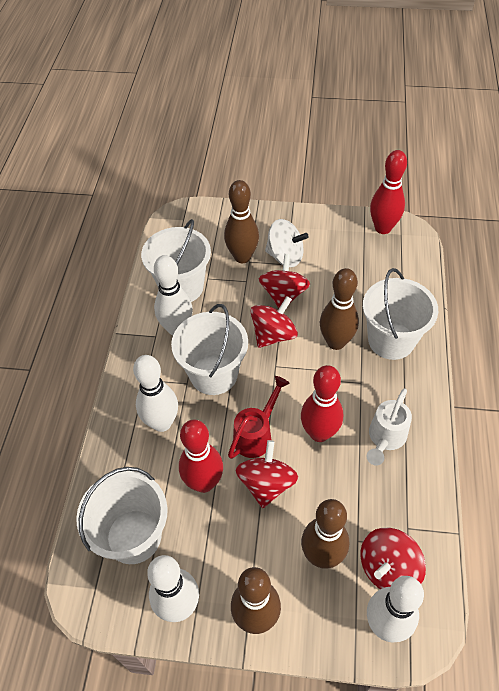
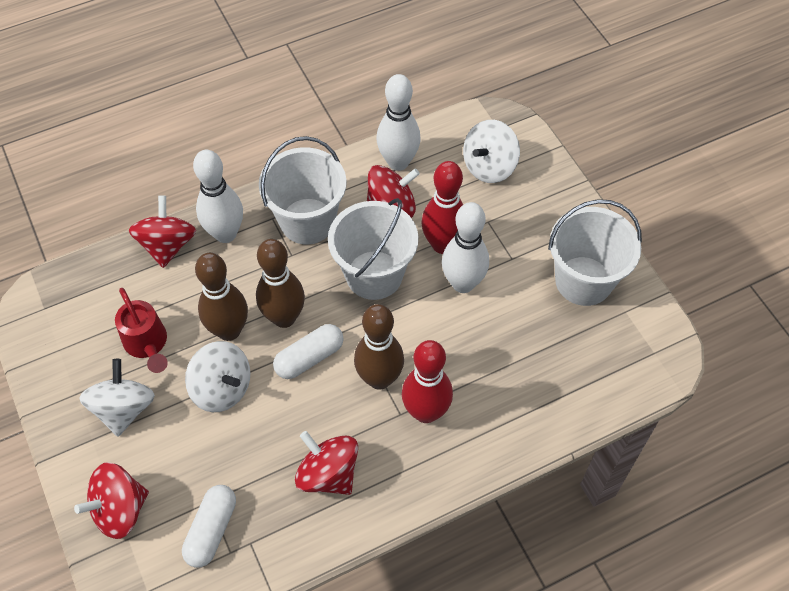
brown bowling pin: 4 -> 3
red bowling pin: 3 -> 2
white bowling pin: 4 -> 3
white bucket: 4 -> 3
white capsule: 0 -> 2
white spinning top: 1 -> 3
white watering can: 1 -> 0

